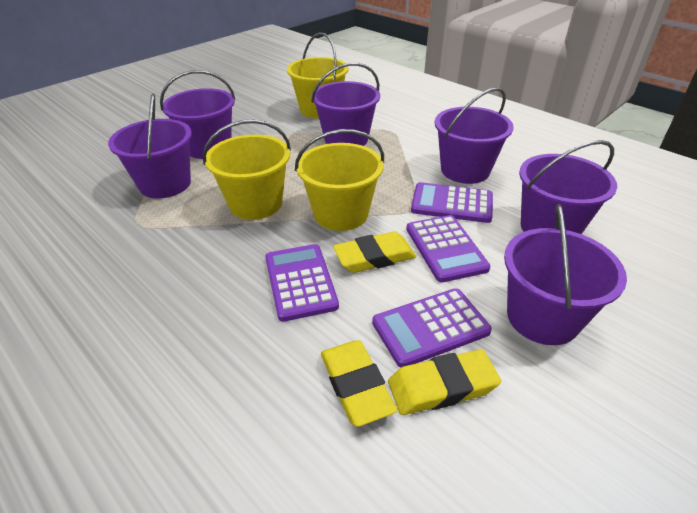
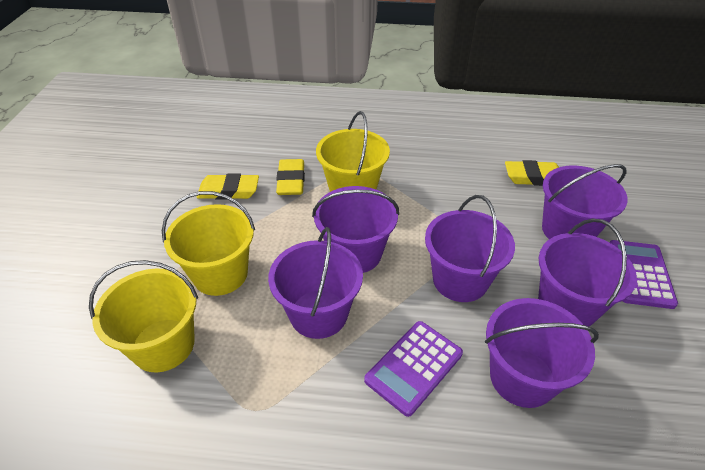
purple calculator: 4 -> 2

